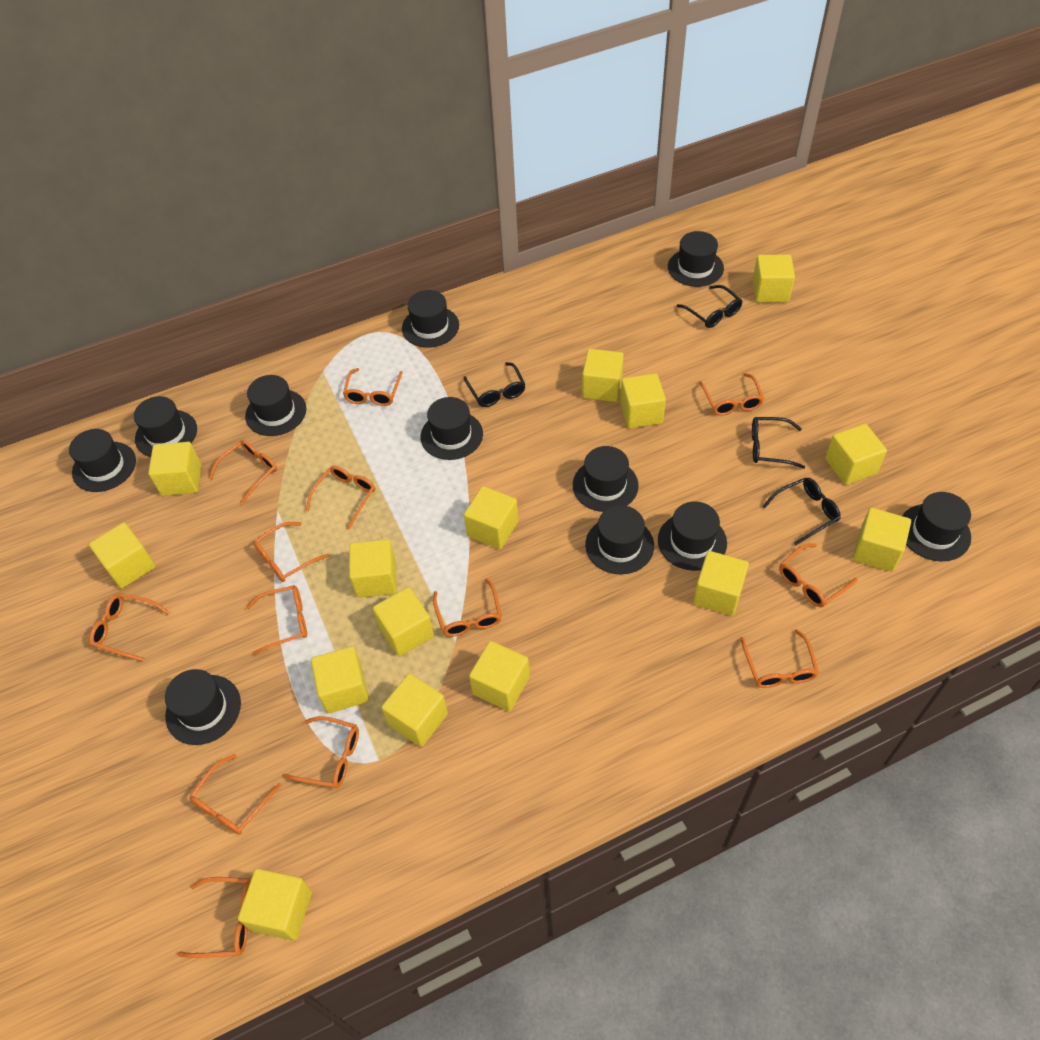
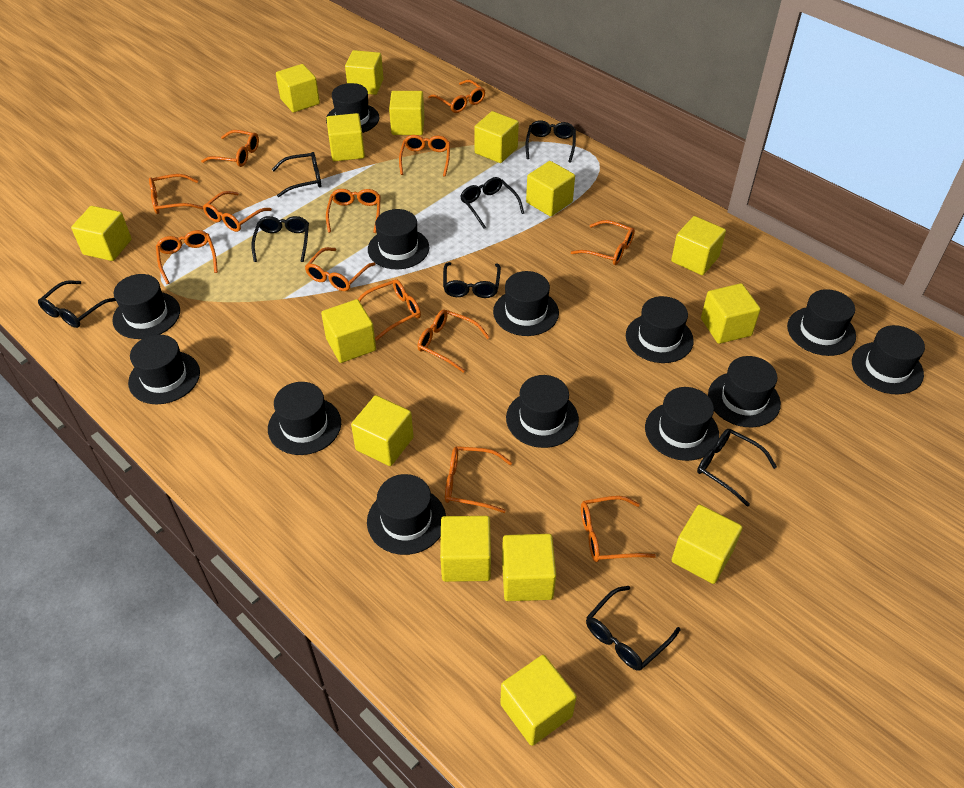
black glasses: 4 -> 8
black hat: 11 -> 13

